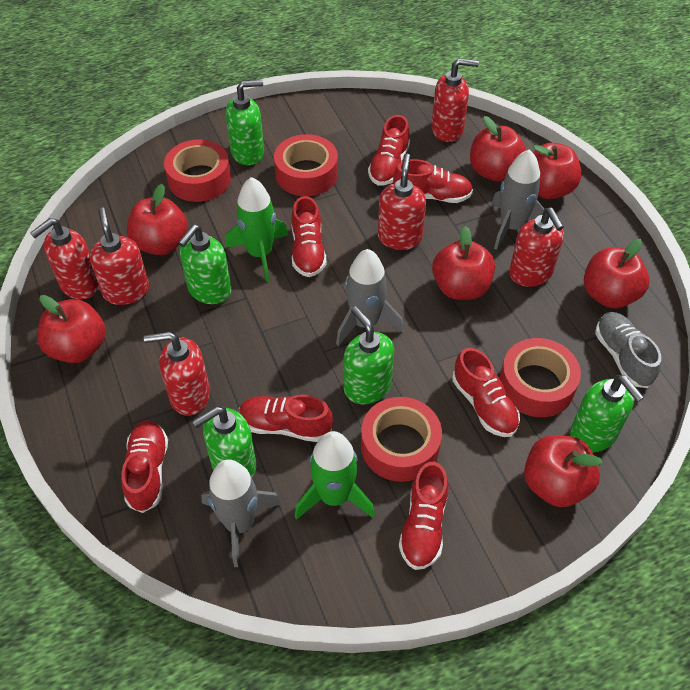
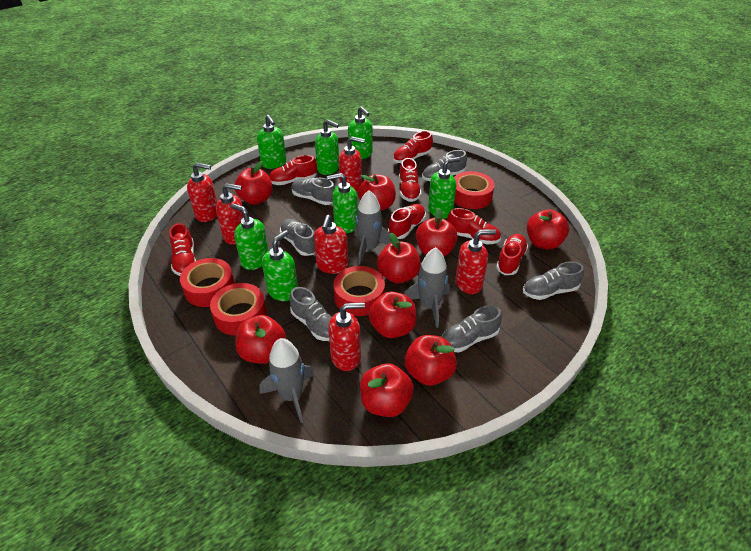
green rocket: 2 -> 0
green soap dispenser: 5 -> 7
grey shoe: 1 -> 6
red apple: 7 -> 9

